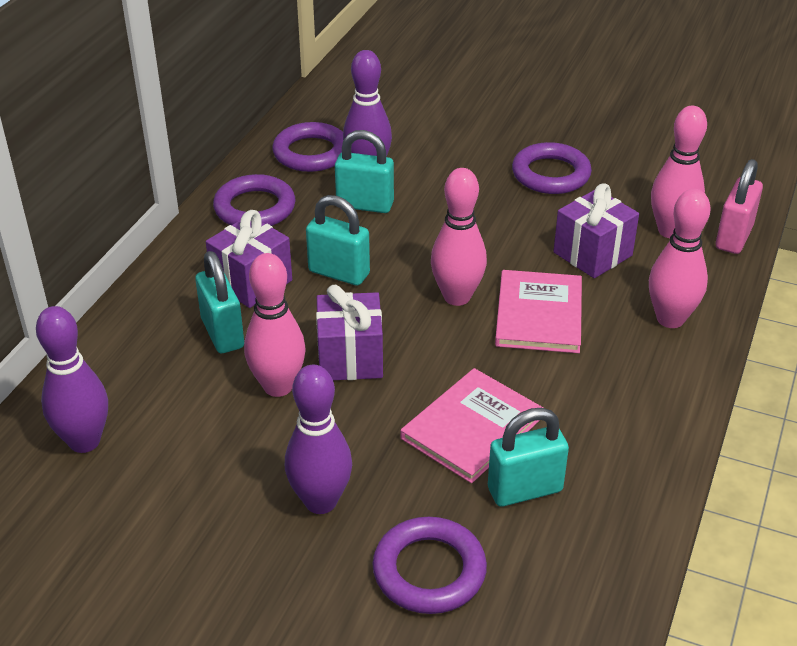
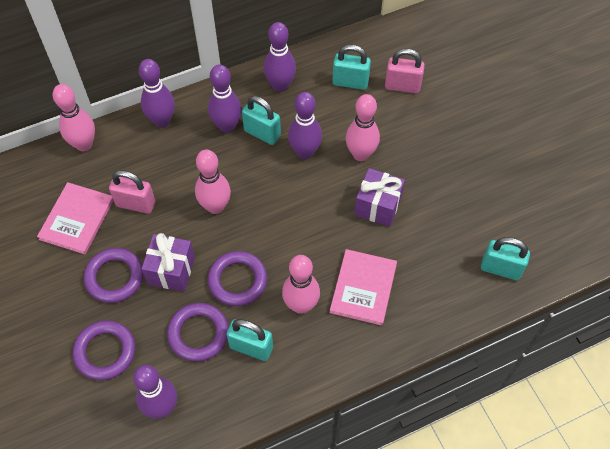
pink padlock: 1 -> 2
purple bowling pin: 3 -> 5
purple gift: 3 -> 2

